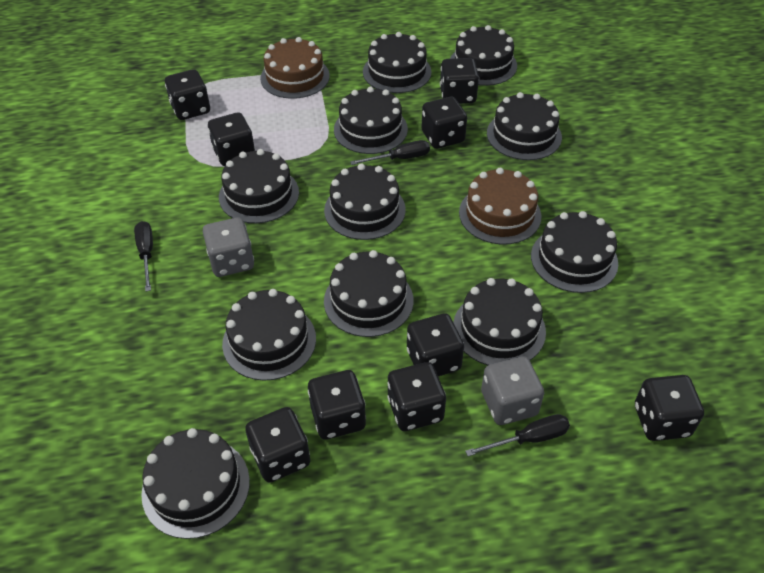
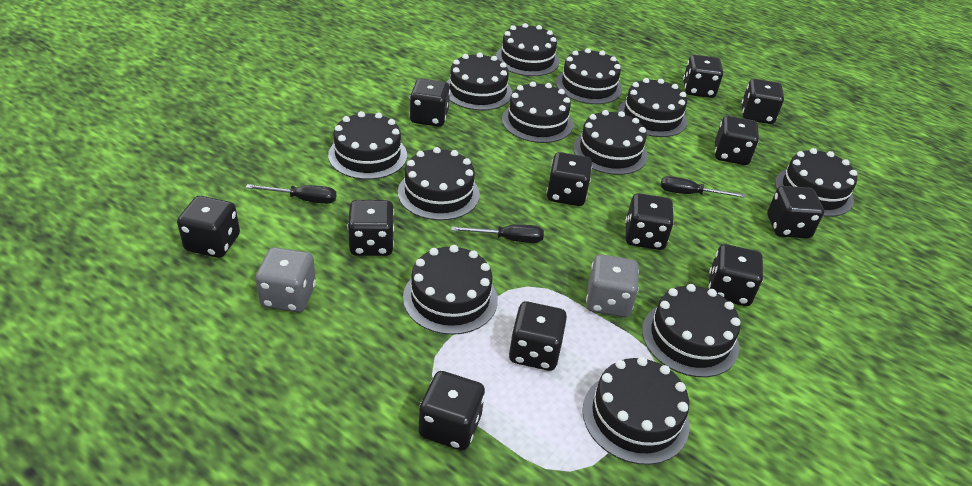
black cake: 11 -> 12
black dice: 9 -> 12
brown cake: 2 -> 0

